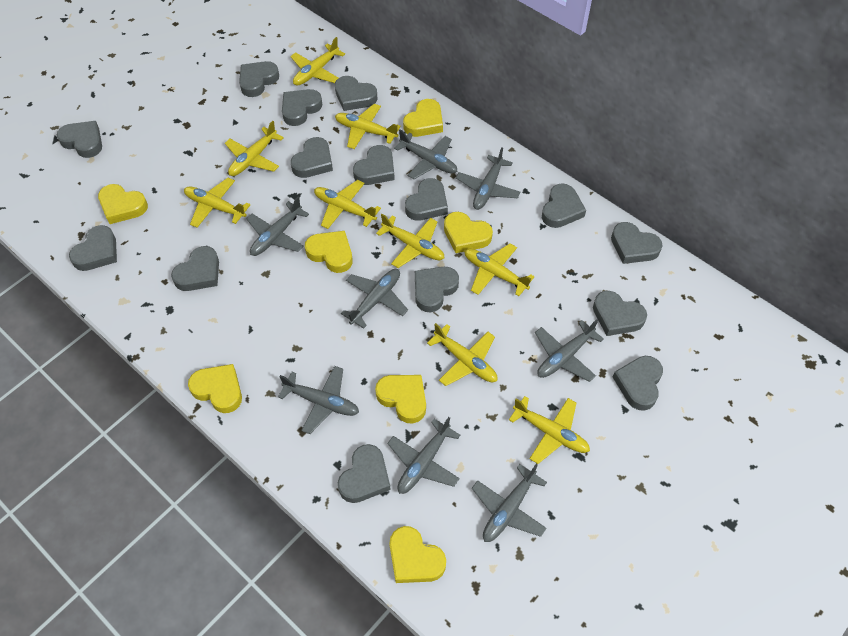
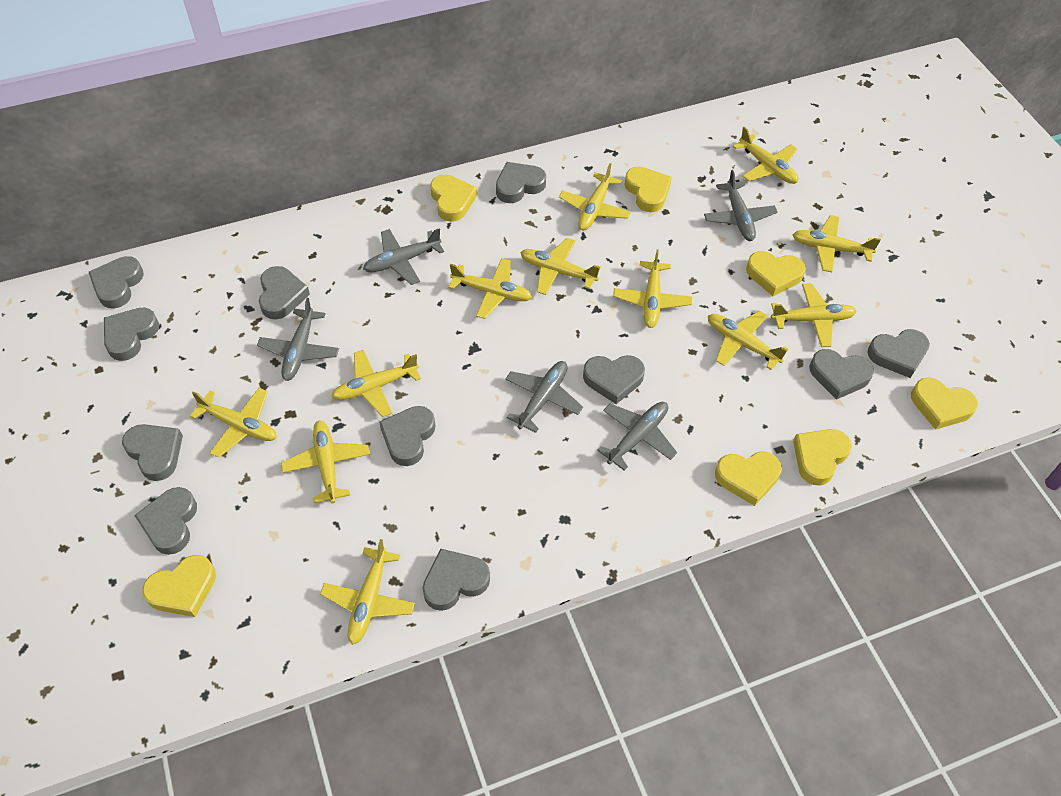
grey heart: 15 -> 11
grey plane: 8 -> 5
yellow plane: 9 -> 12

